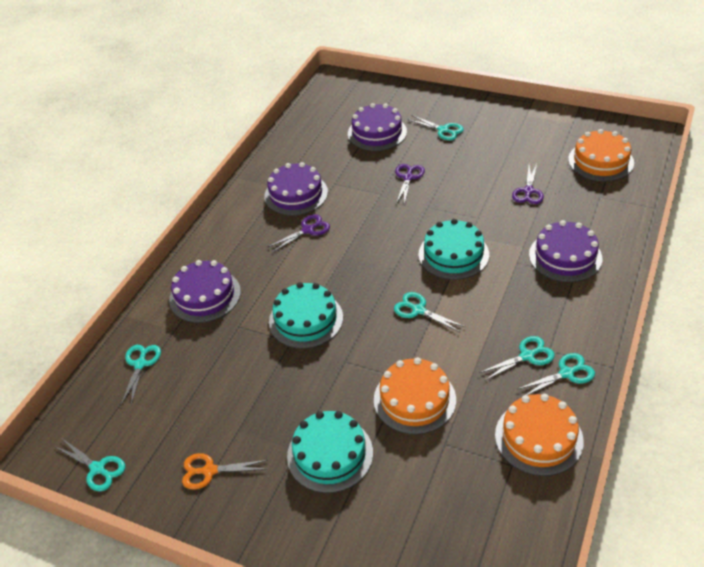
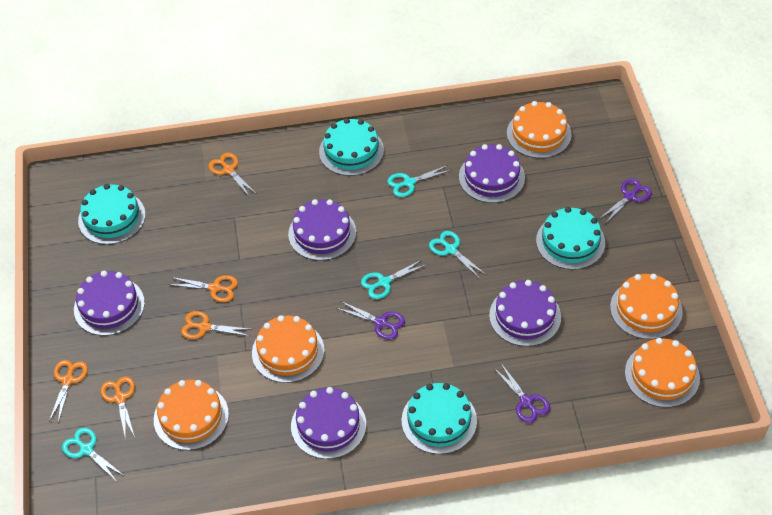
orange cake: 3 -> 5
orange scissors: 1 -> 5
purple cake: 4 -> 5
turquoise cake: 3 -> 4
turquoise scissors: 6 -> 4

